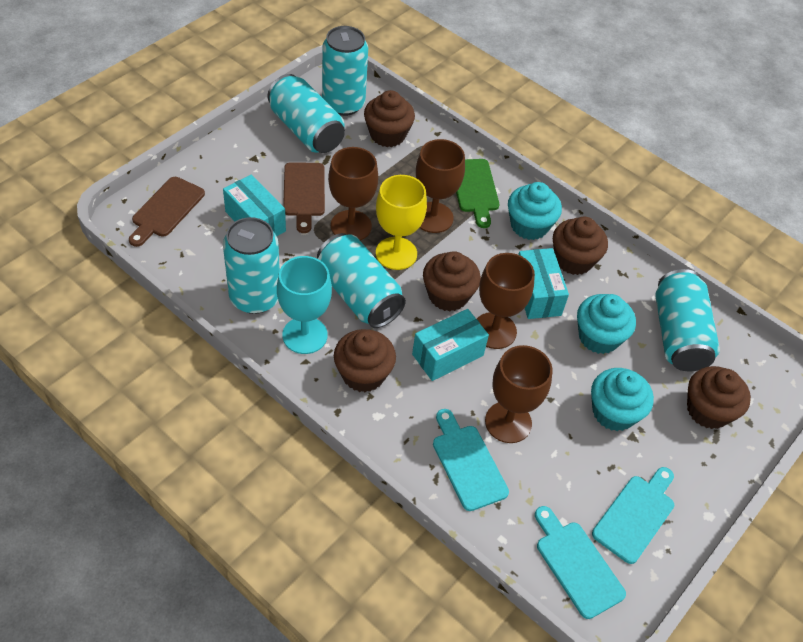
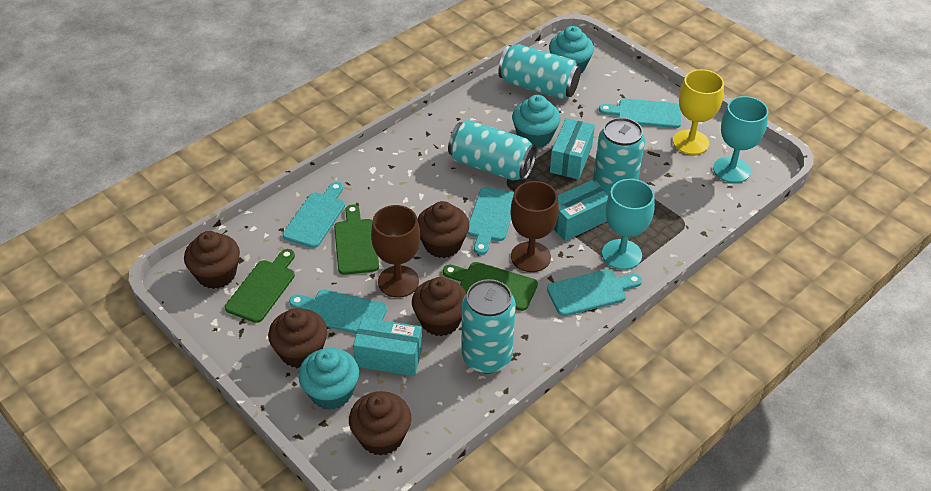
brown cutting board: 2 -> 0
brown goblet: 4 -> 2
green cutting board: 1 -> 3
turquoise can: 5 -> 4
turquoise cutting board: 3 -> 5
turquoise goblet: 1 -> 2

